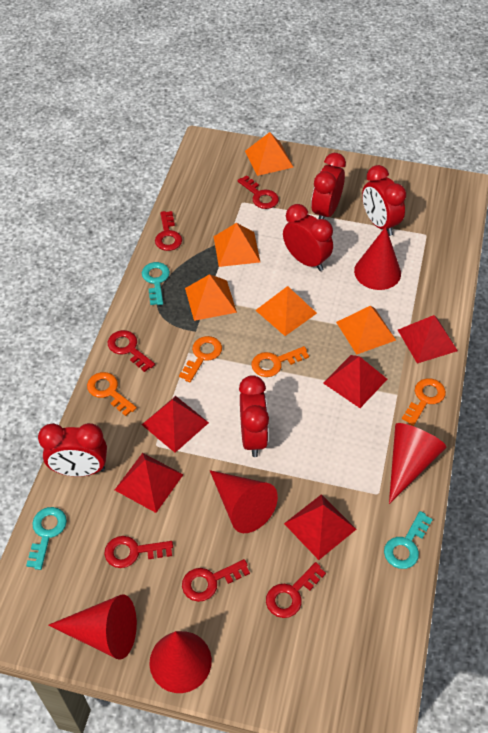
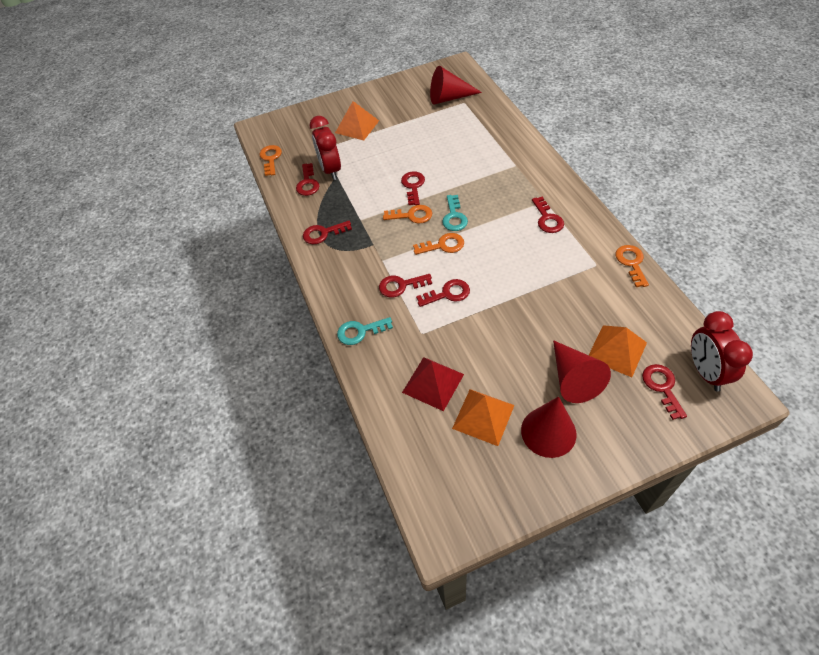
orange pyramid: 5 -> 3
red clock: 5 -> 2
red cone: 5 -> 3
red key: 6 -> 7
red pyramid: 5 -> 1
turquoise key: 3 -> 2

